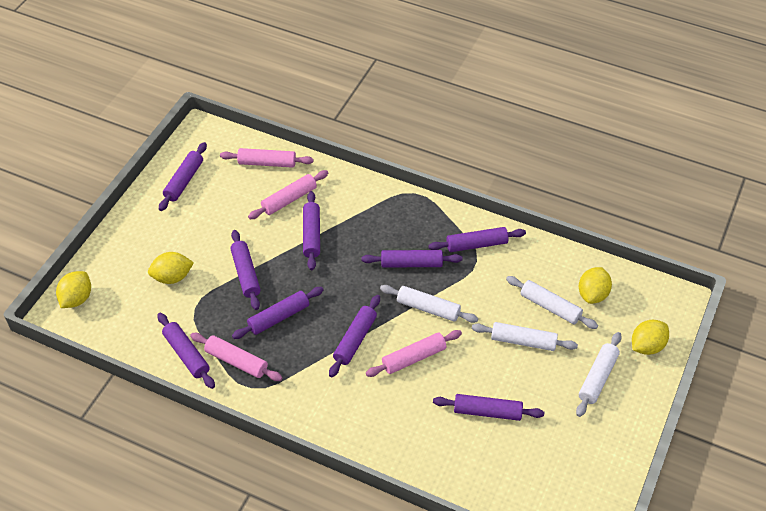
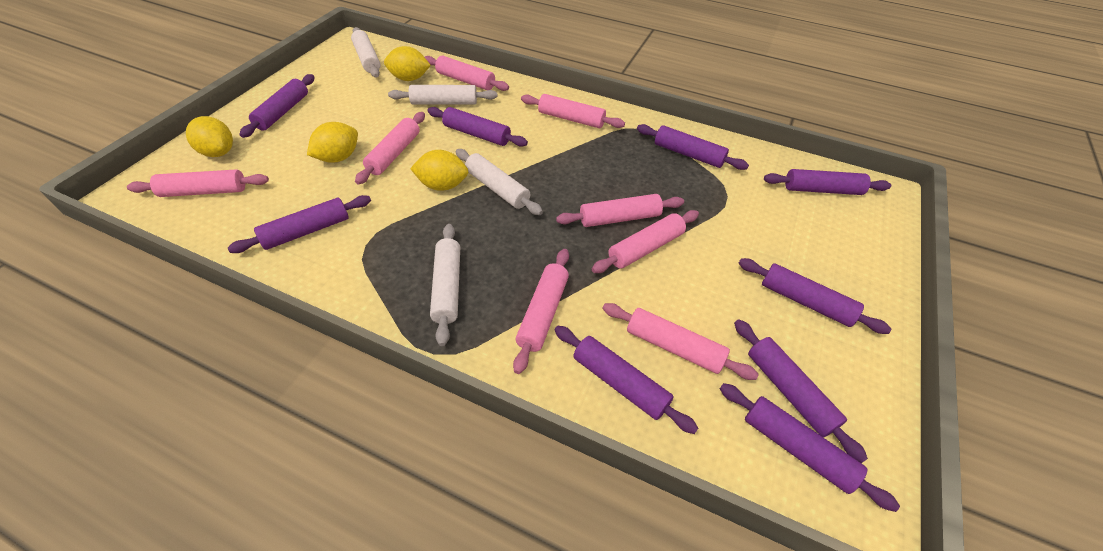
pink rolling pin: 4 -> 8

